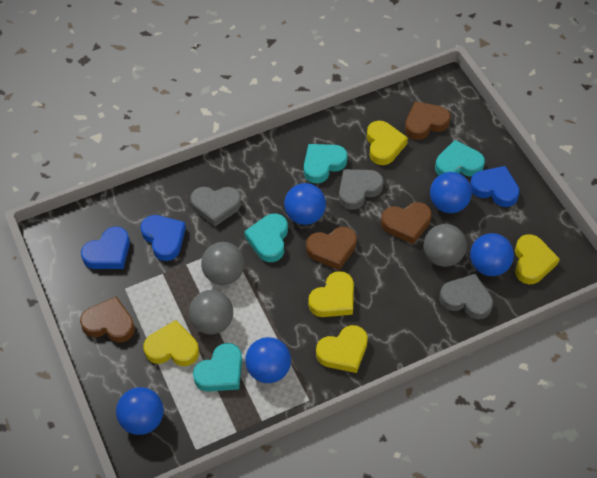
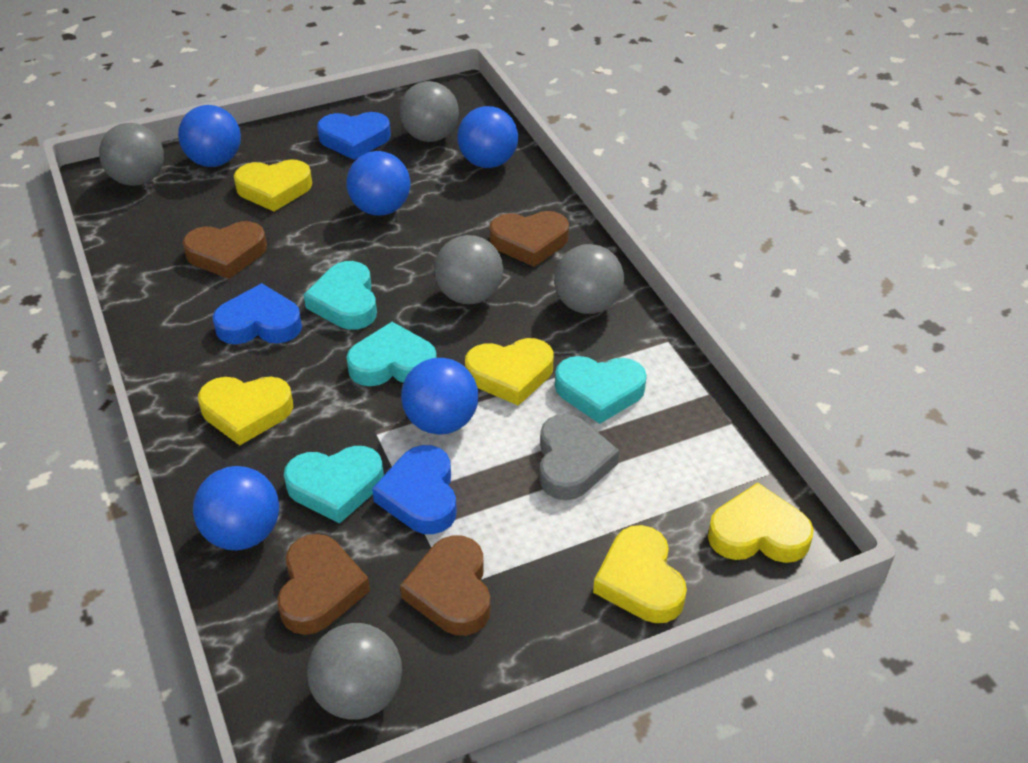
grey ball: 3 -> 5
grey heart: 3 -> 1

